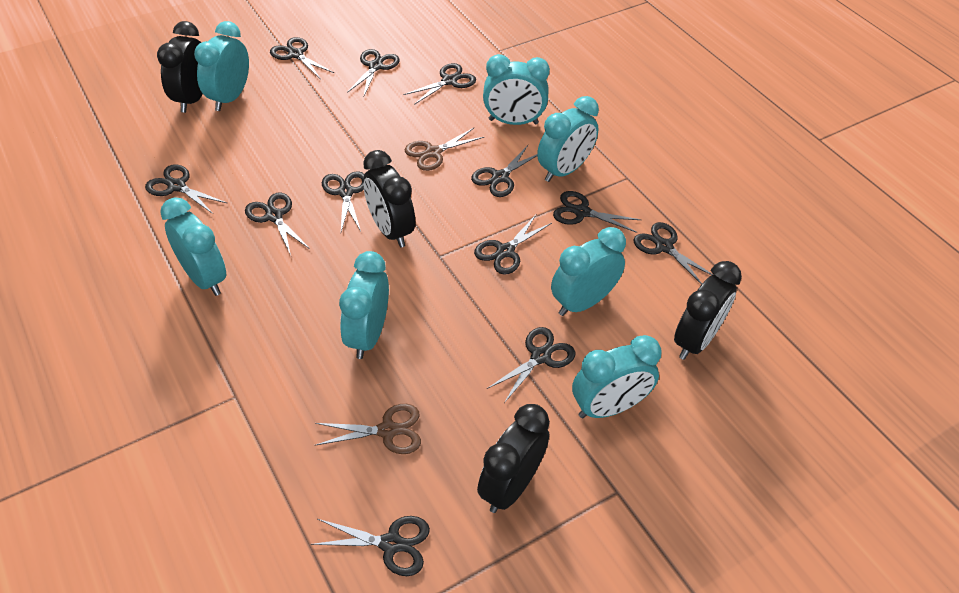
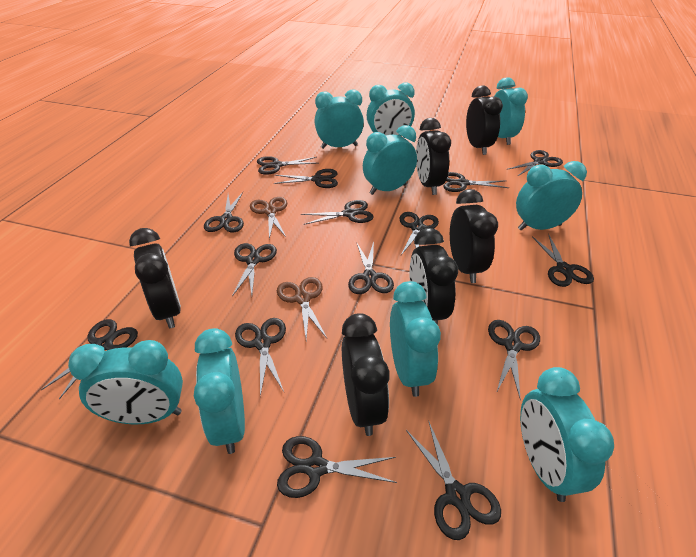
black clock: 4 -> 6
black scissors: 12 -> 15
turquoise clock: 7 -> 9

